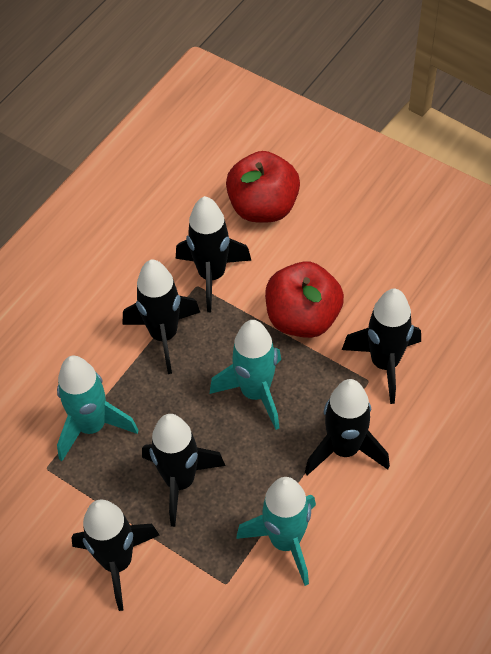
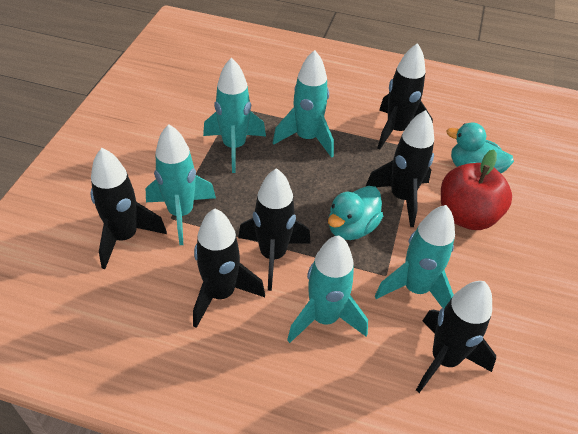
red apple: 2 -> 1
turquoise duck: 0 -> 2
turquoise rocket: 3 -> 5

